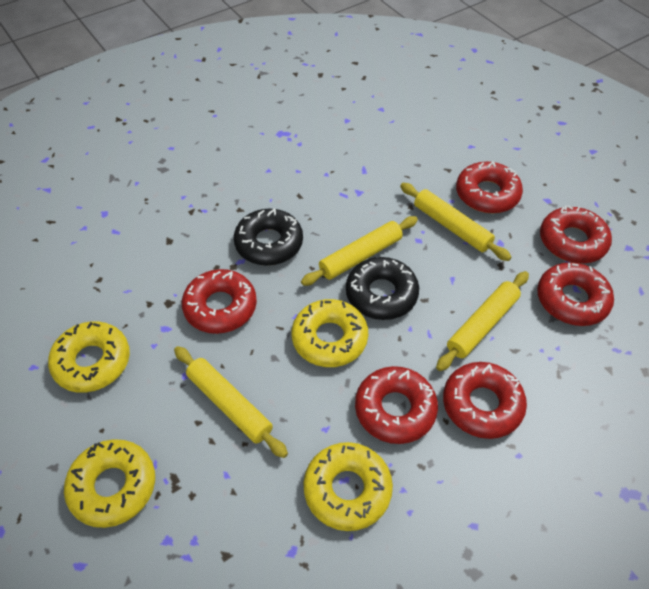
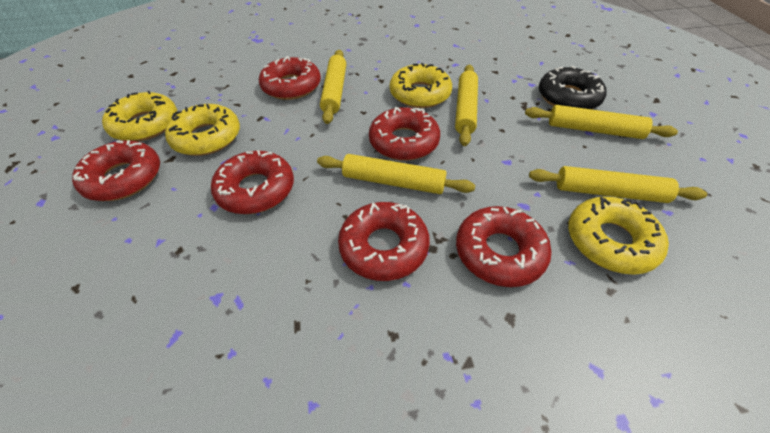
black donut: 2 -> 1
yellow rolling pin: 4 -> 5

